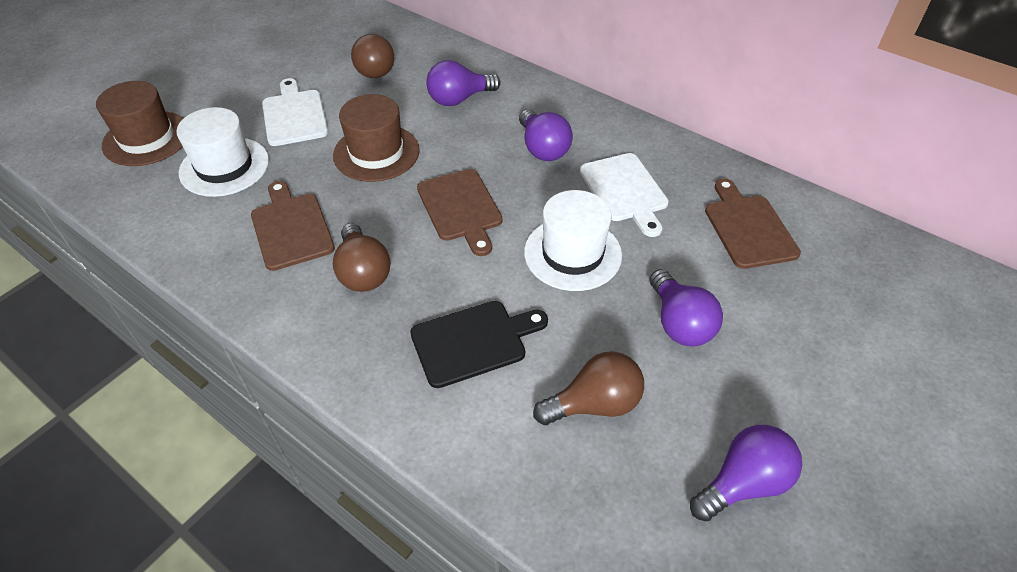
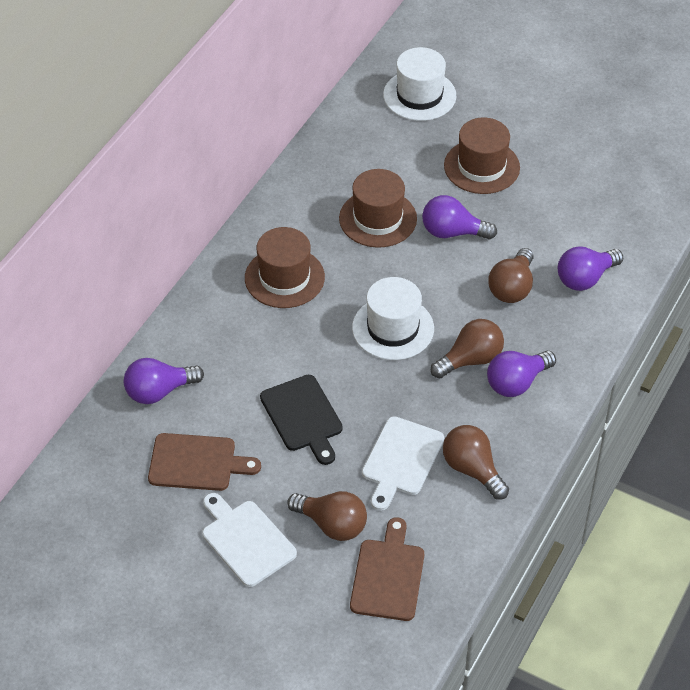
brown cutting board: 3 -> 2
brown hat: 2 -> 3
brown light bulb: 3 -> 4

